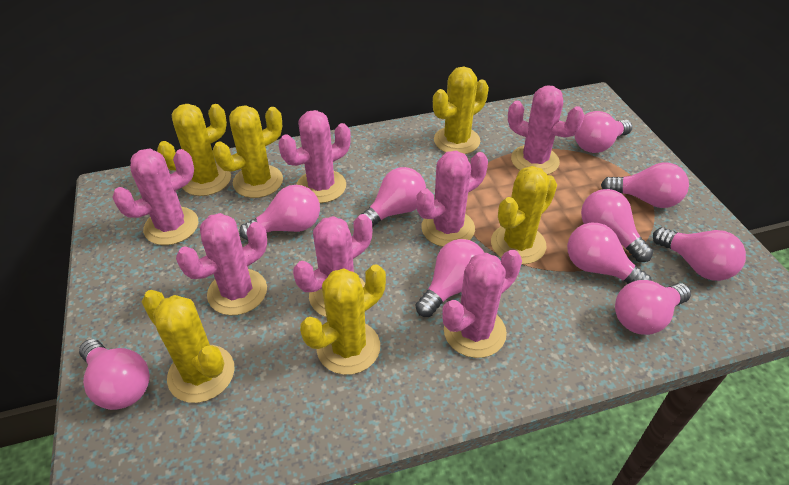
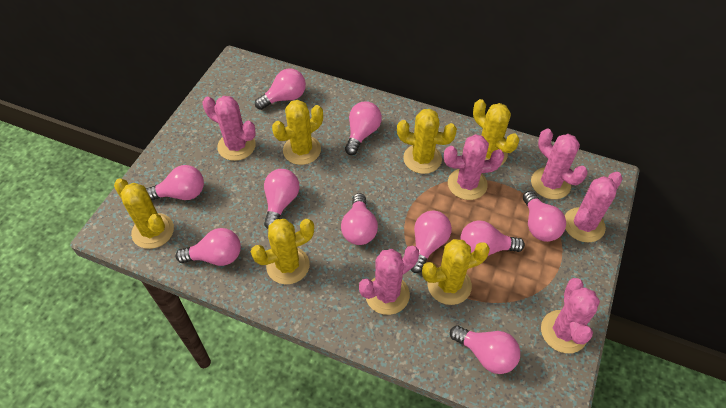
pink cactus: 7 -> 6

